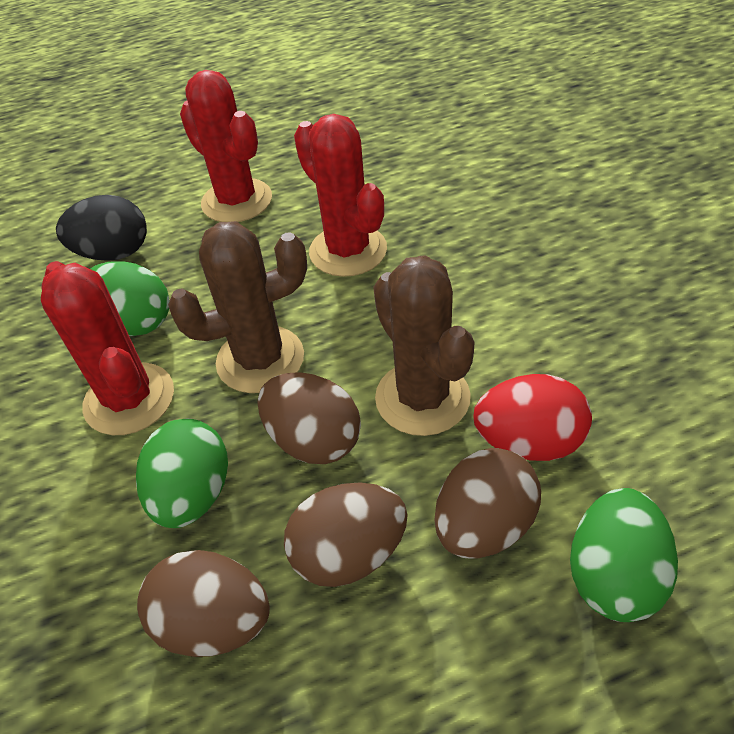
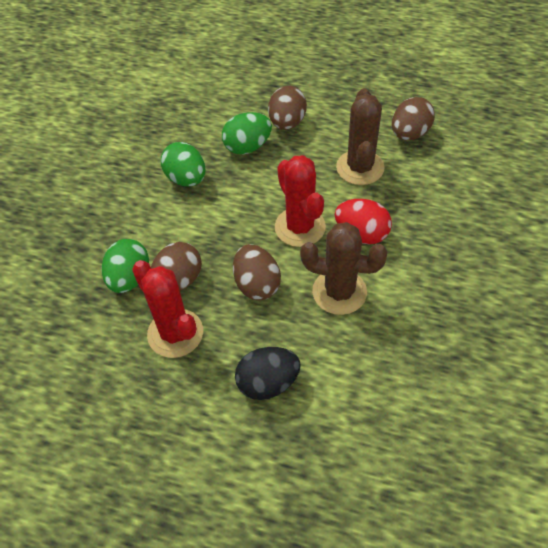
red cactus: 3 -> 2

